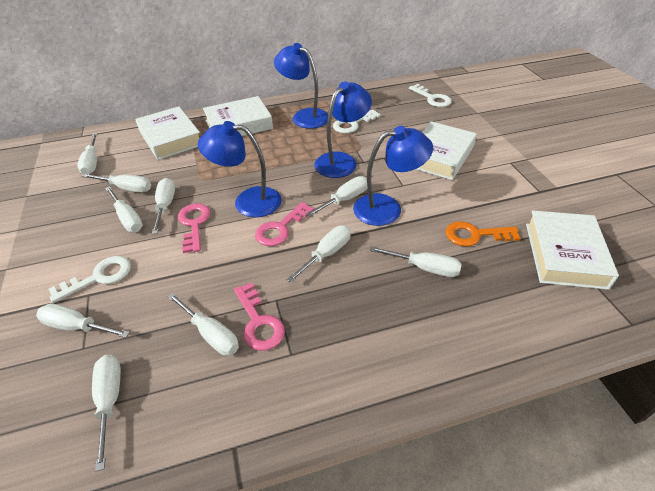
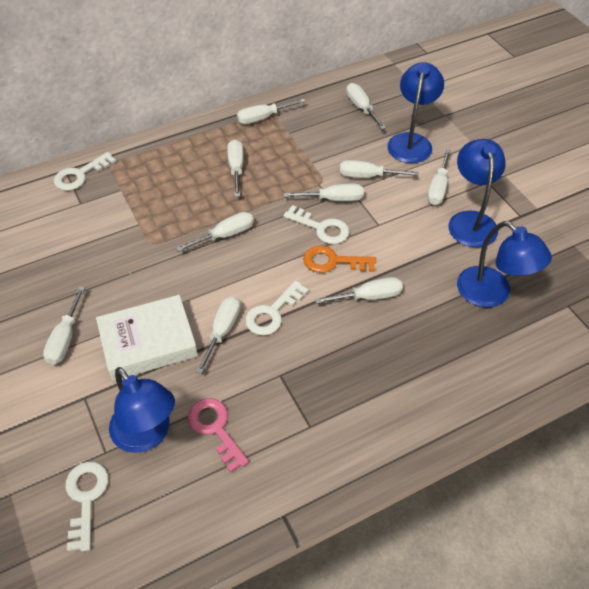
pink key: 3 -> 1
white book: 4 -> 1
white key: 3 -> 4

